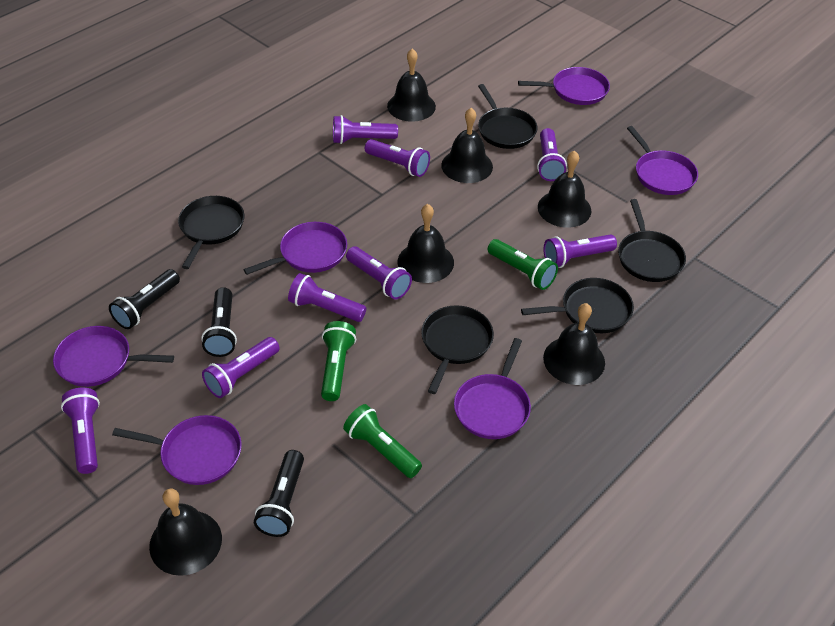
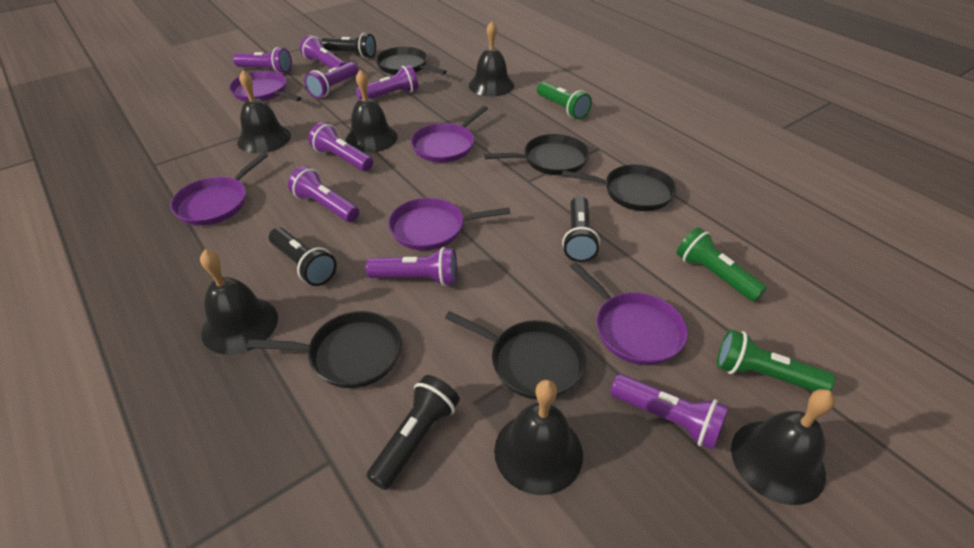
black flashlight: 3 -> 4
purple pan: 6 -> 5

